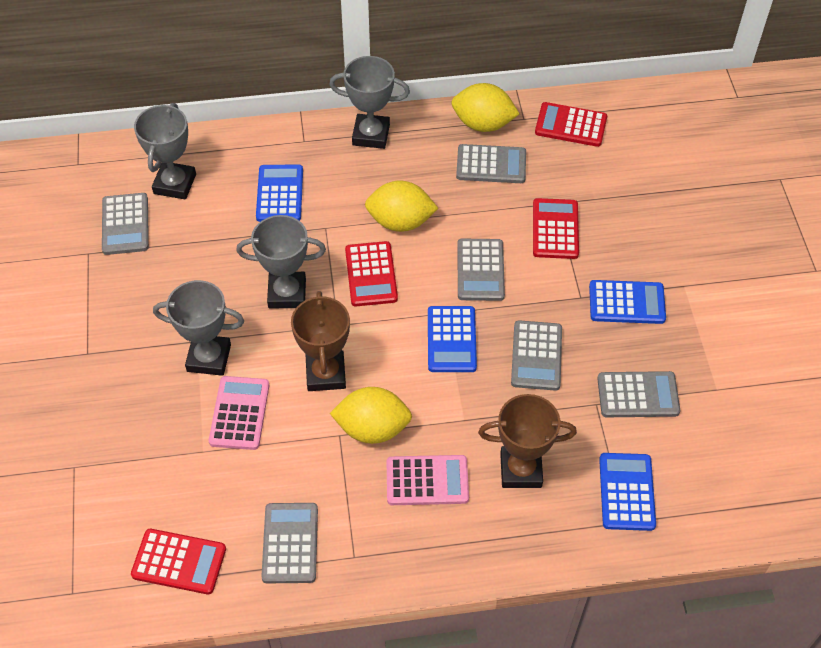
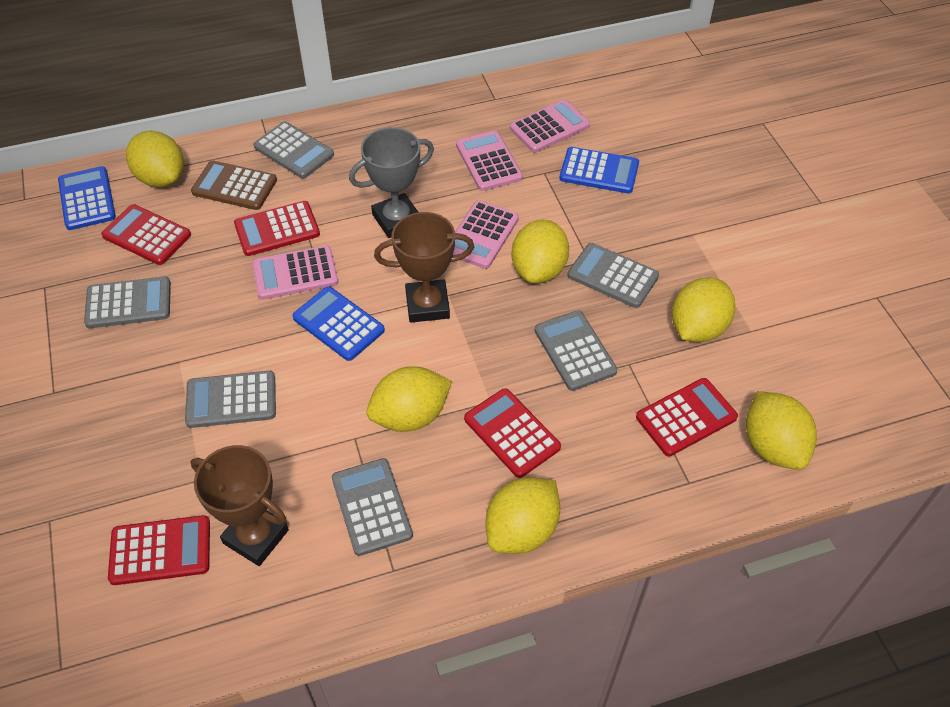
blue calculator: 4 -> 3
brown calculator: 0 -> 1
grey trophy: 4 -> 1
pink calculator: 2 -> 4
red calculator: 4 -> 5
yellow lemon: 3 -> 6

